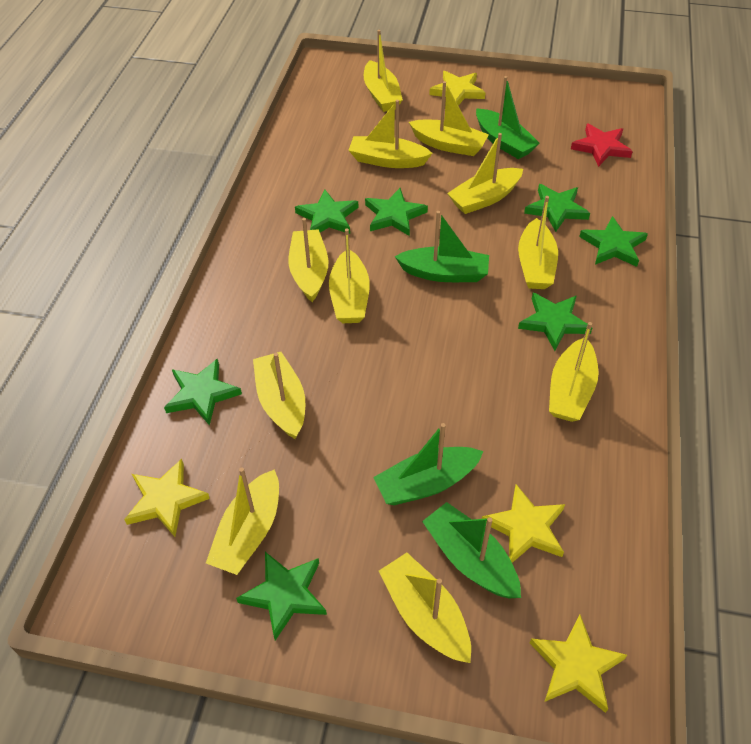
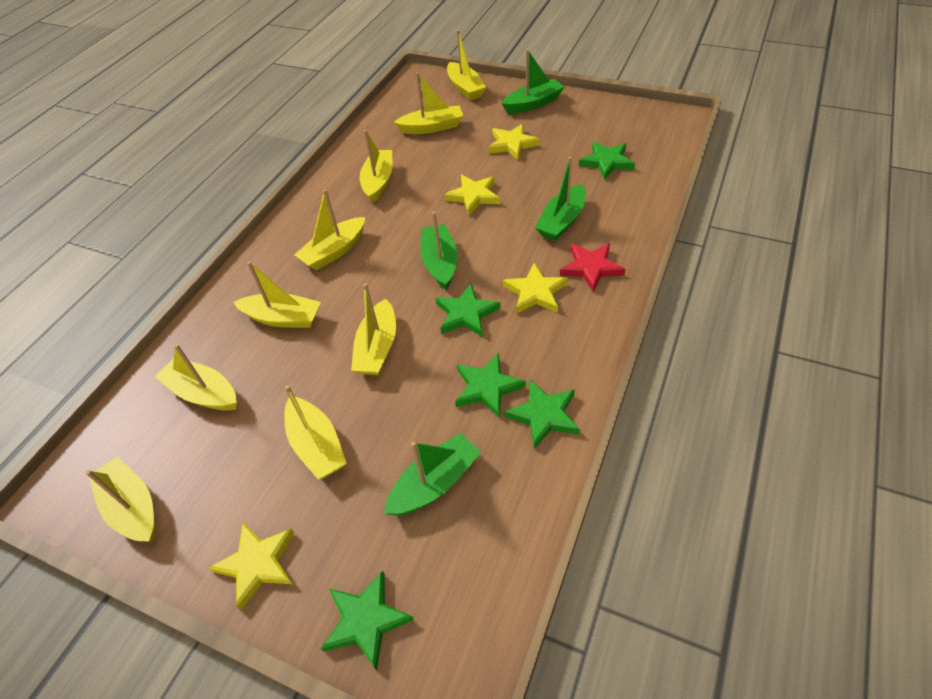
green star: 7 -> 5
yellow boat: 11 -> 9

